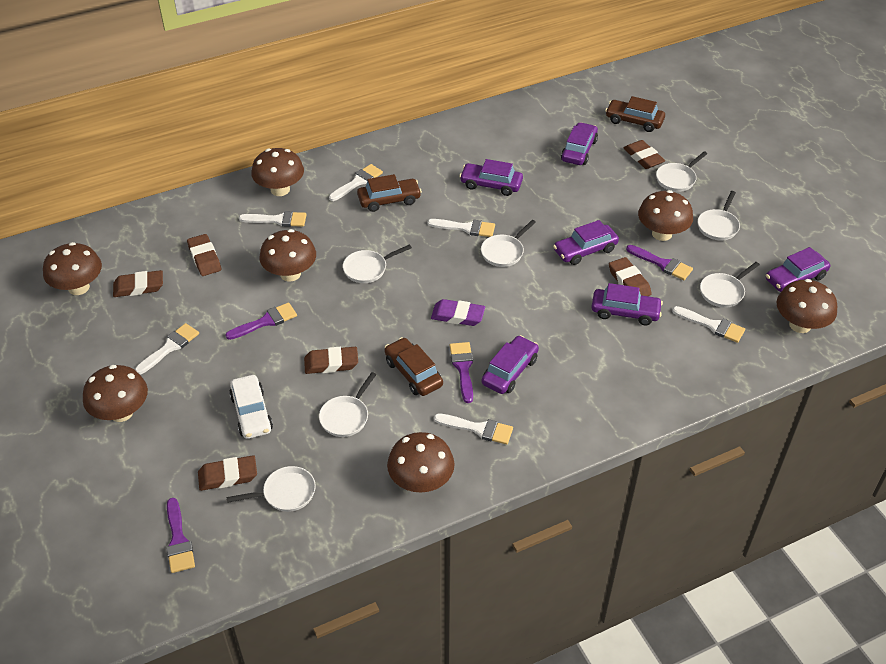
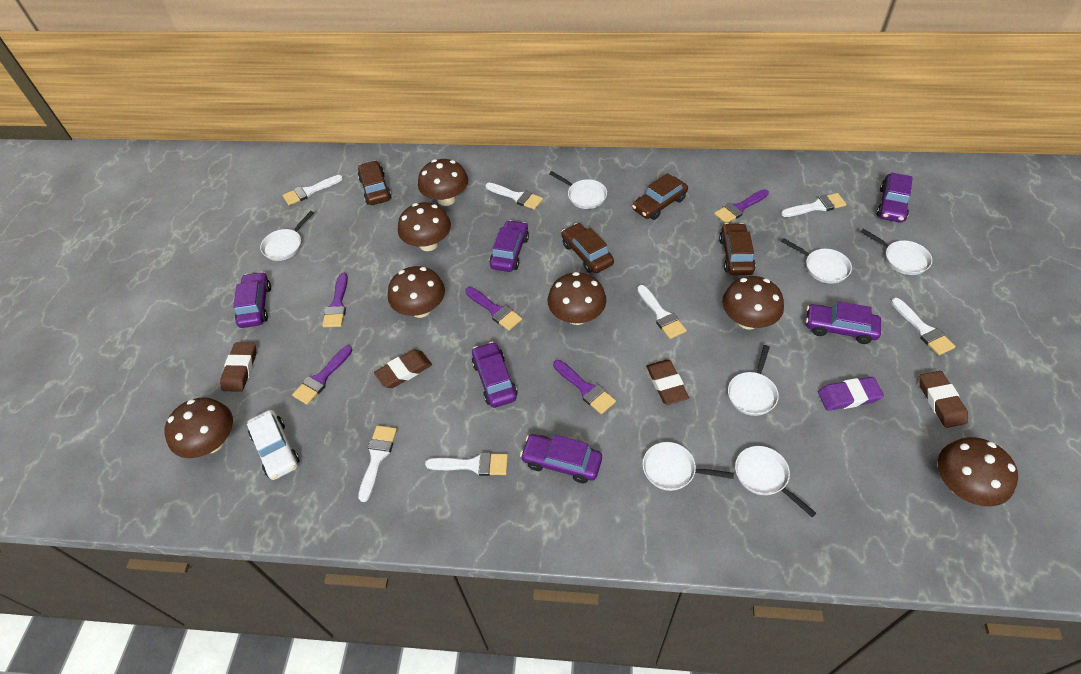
brown car: 3 -> 4
brown eraser: 6 -> 4
purple brush: 4 -> 5
white brush: 6 -> 7

